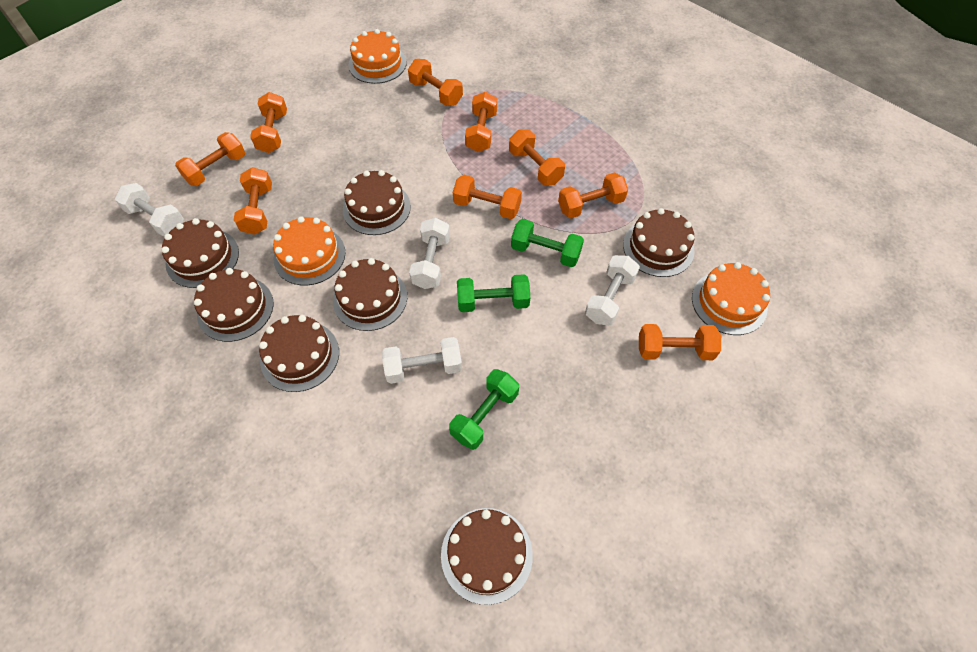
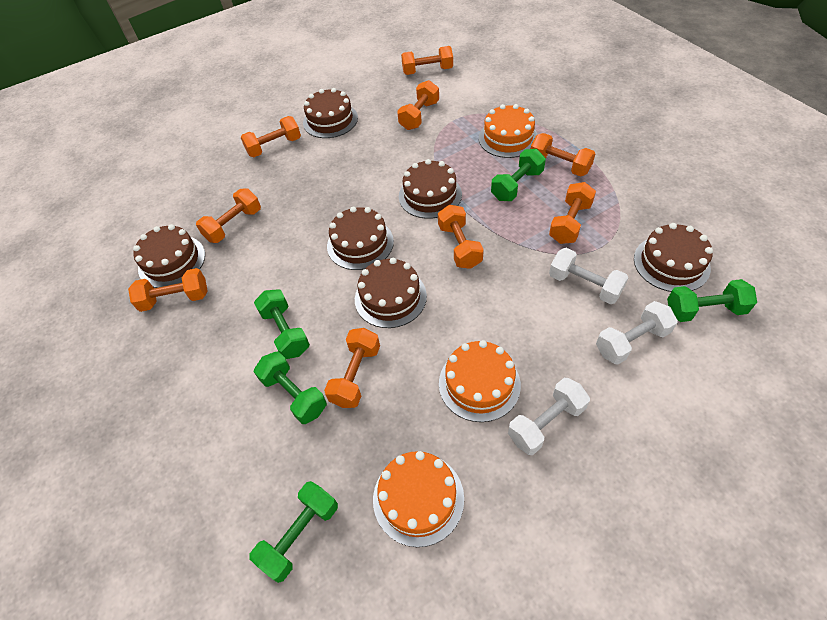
brown cake: 7 -> 6
green dumbbell: 3 -> 5
white dumbbell: 4 -> 3

